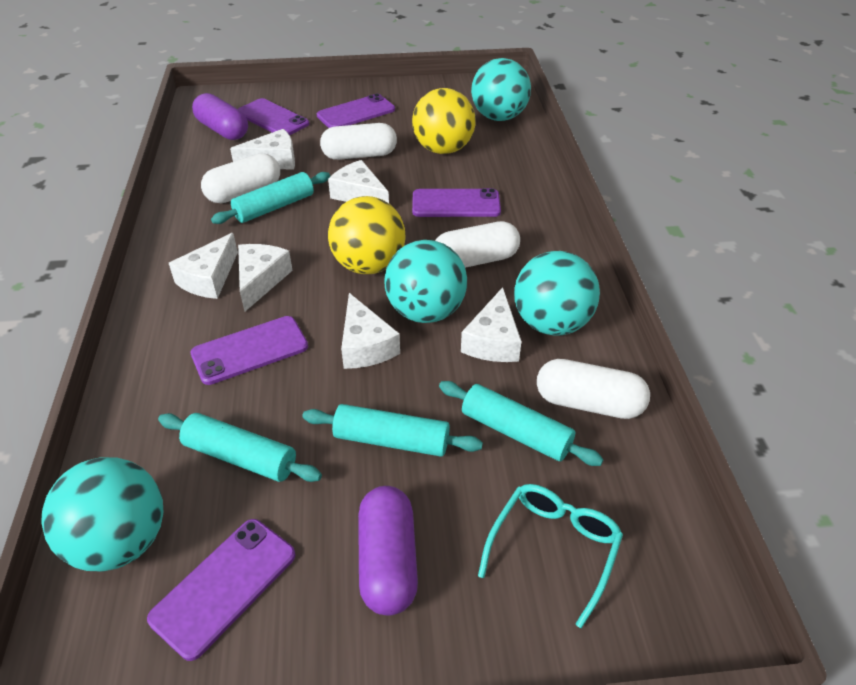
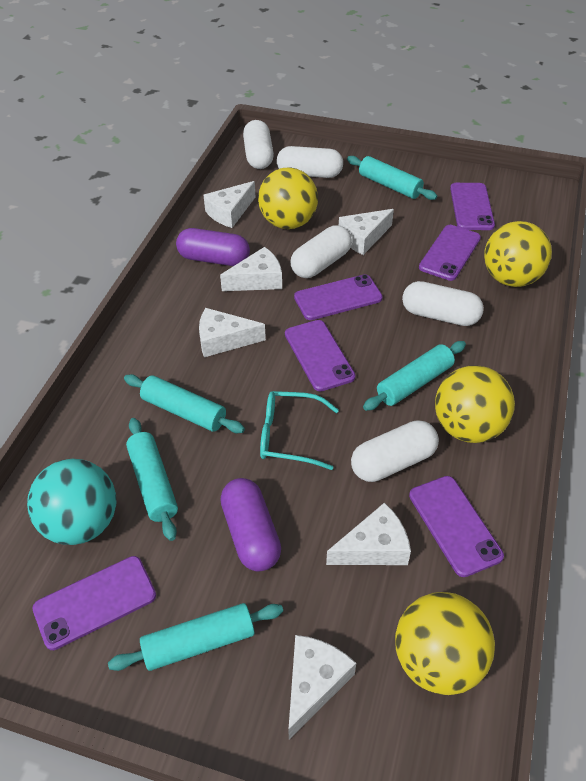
purple phone: 5 -> 6
turquoise ball: 4 -> 1
turquoise rolling pin: 4 -> 5
white capsule: 4 -> 5
yellow ball: 2 -> 4

